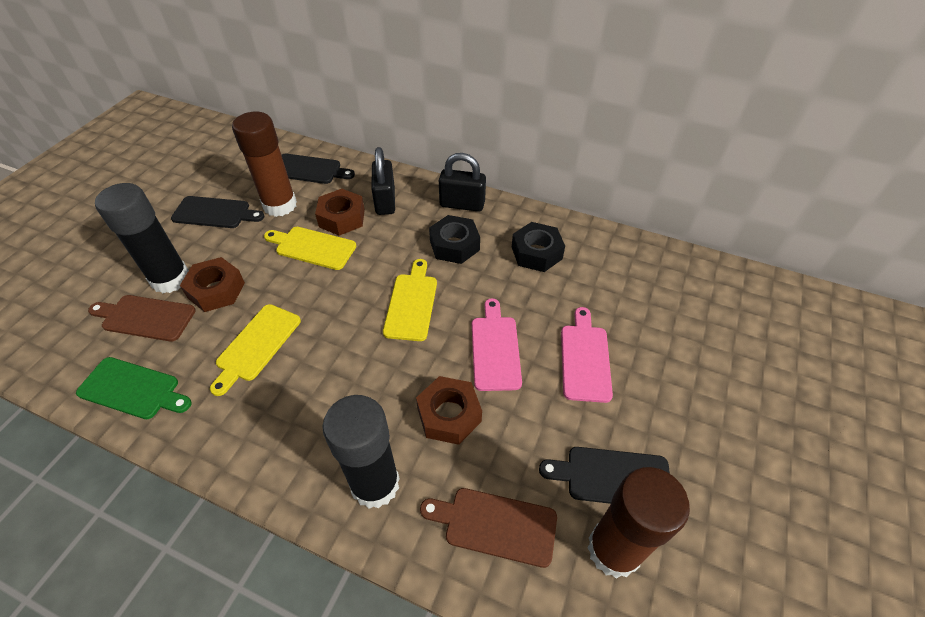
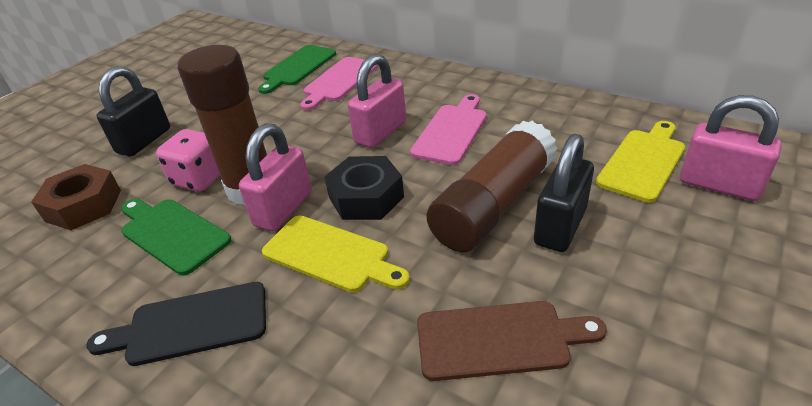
black cutting board: 3 -> 1
black glue stick: 2 -> 0
black nut: 2 -> 1
brown cutting board: 2 -> 1
brown nut: 3 -> 1
green cutting board: 1 -> 2
pink dice: 0 -> 1
pink padlock: 0 -> 3
yellow cutting board: 3 -> 2

